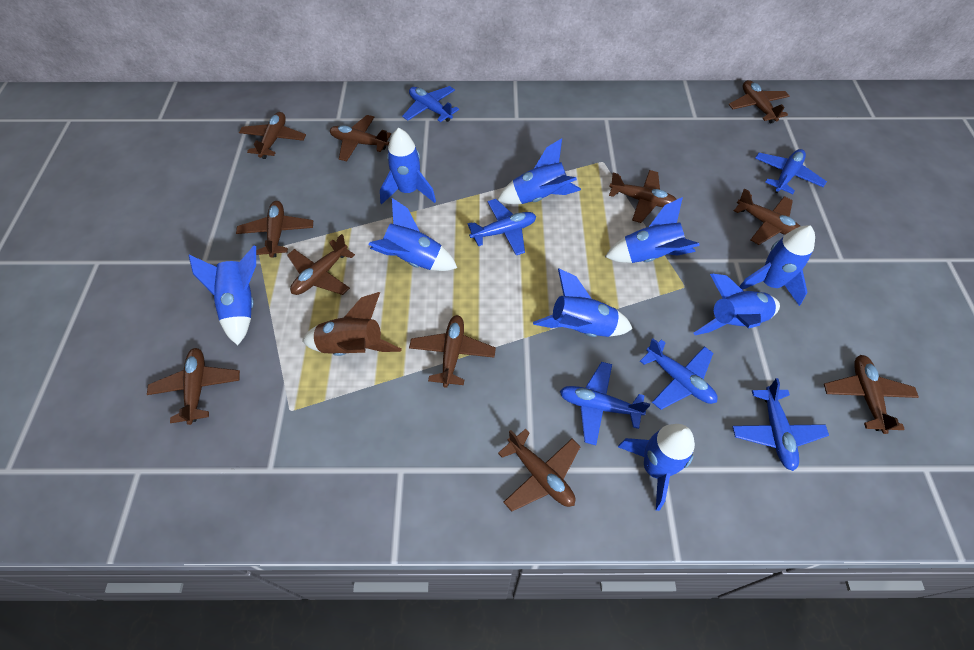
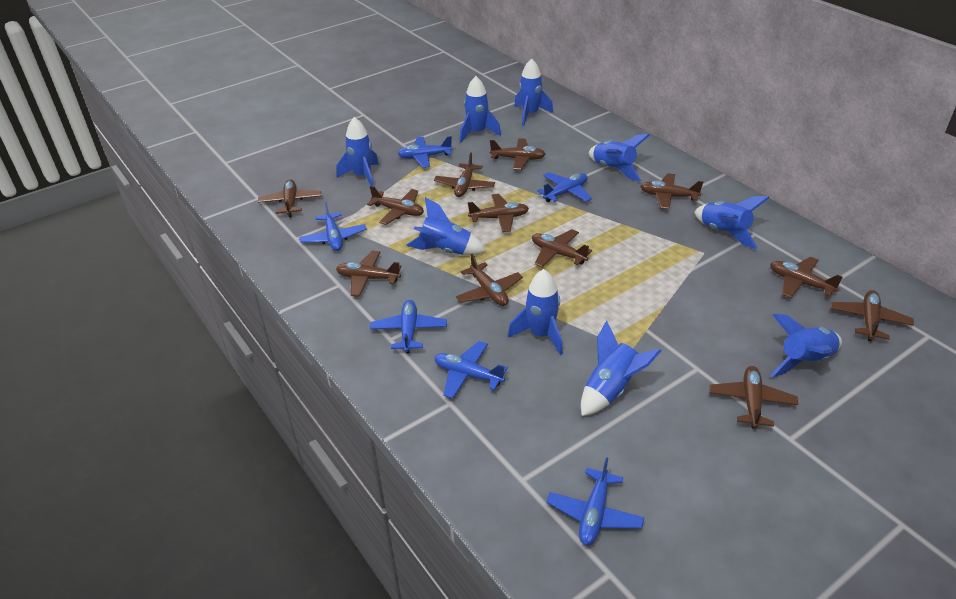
brown plane: 11 -> 12
brown rocket: 1 -> 0

